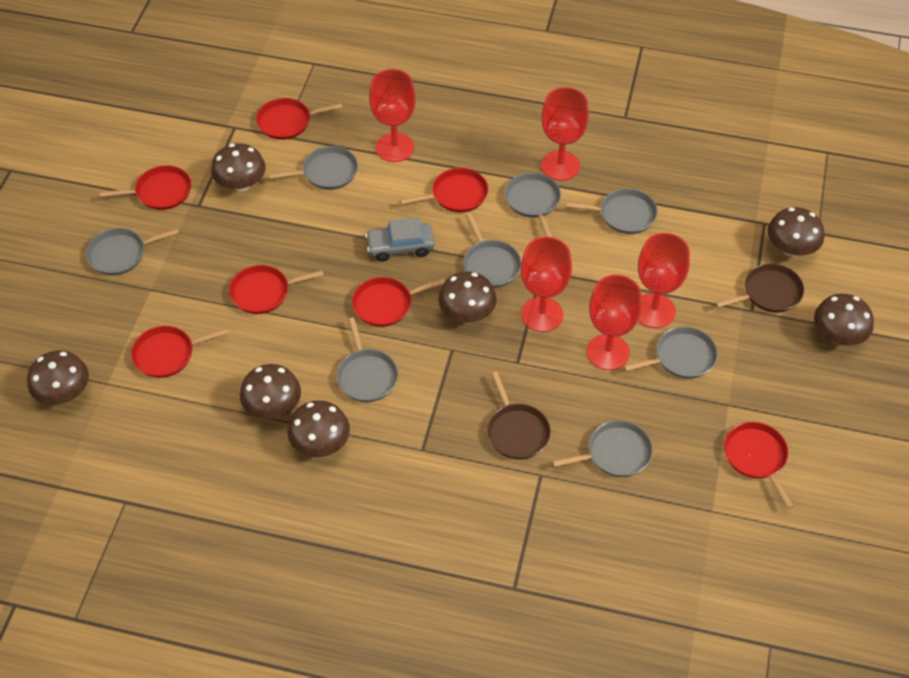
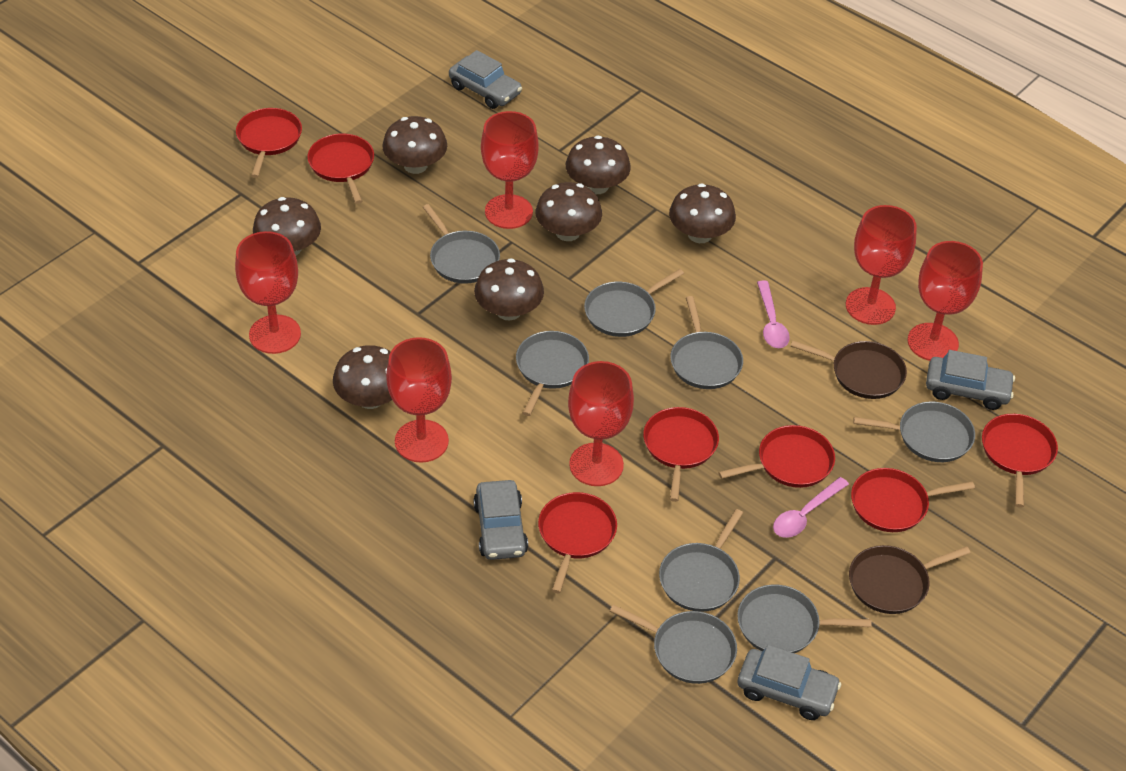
grey car: 1 -> 4
pink spoon: 0 -> 2
red goblet: 5 -> 6

